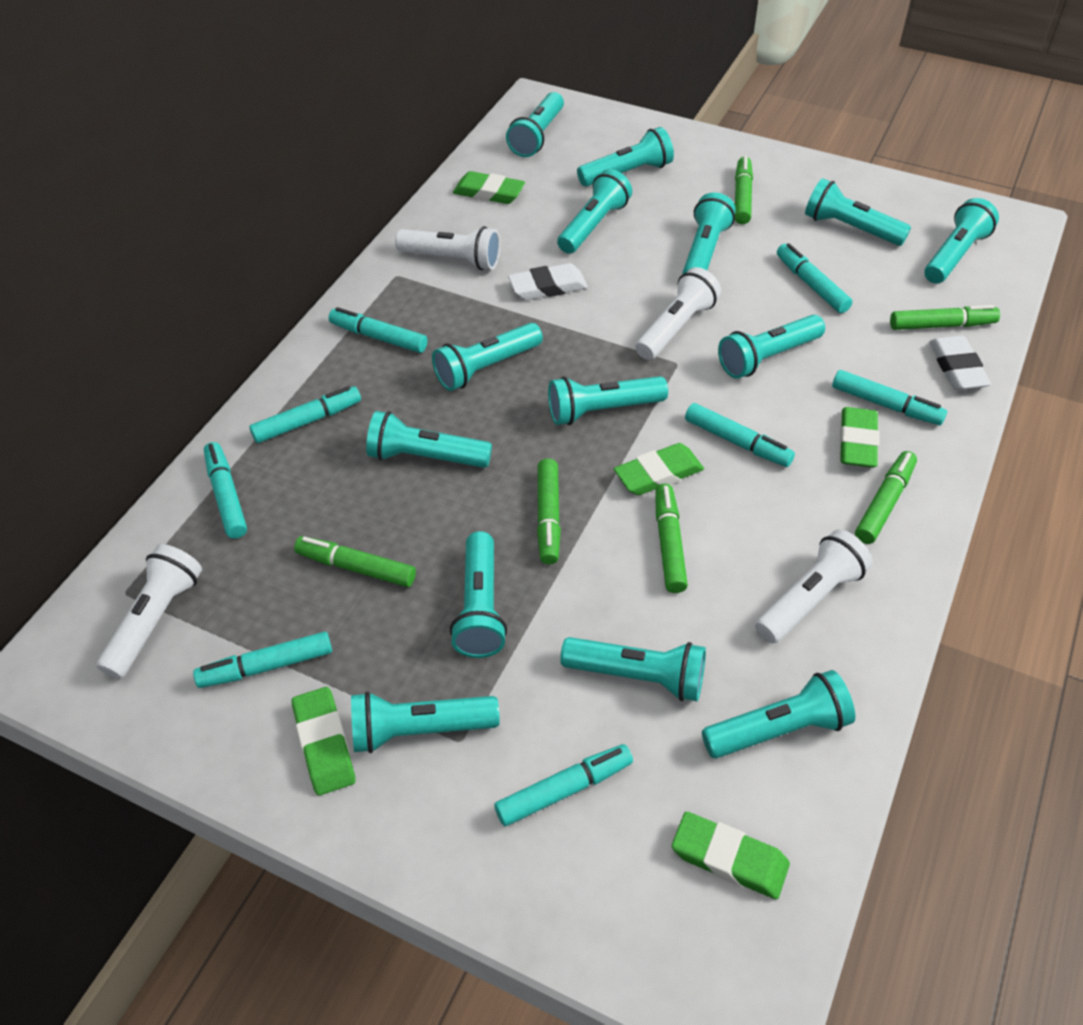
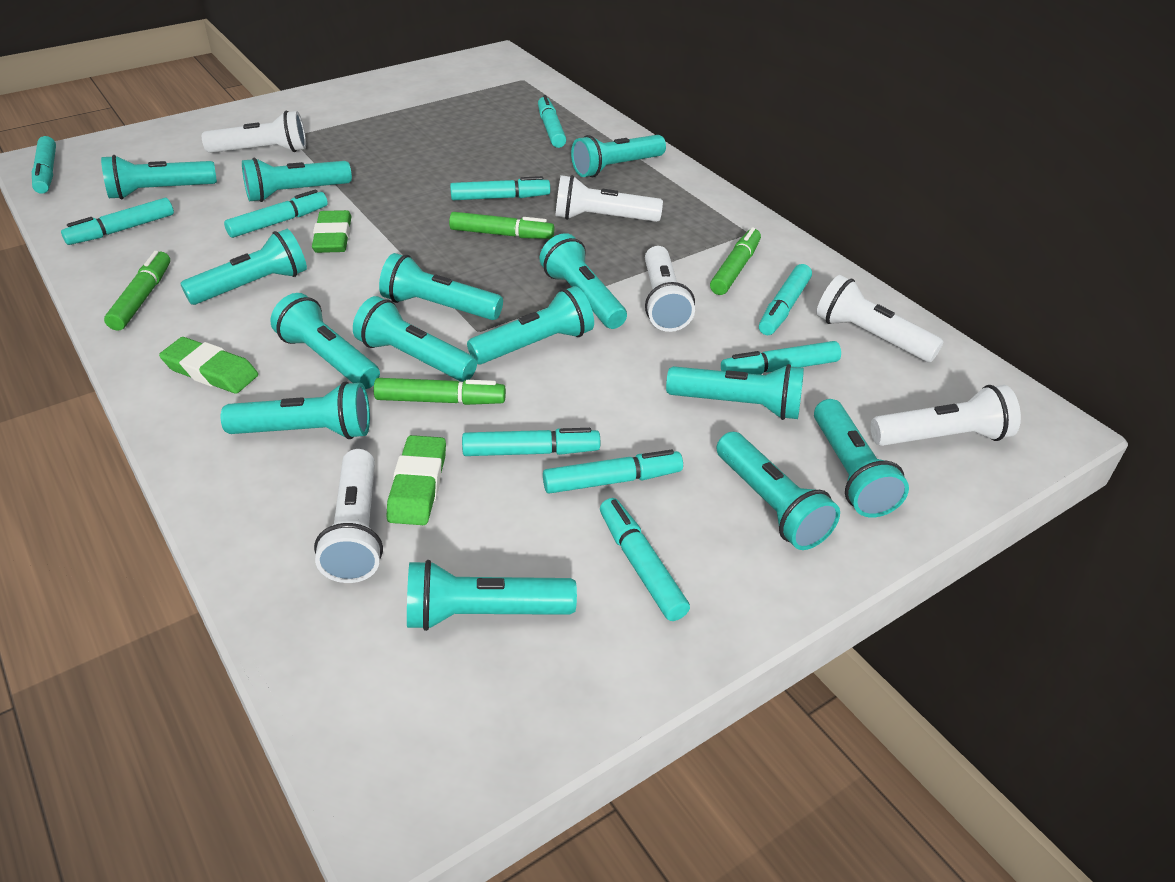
green eraser: 5 -> 3
green marker: 6 -> 4
turquoise marker: 8 -> 10
white eraser: 2 -> 0
white flashlight: 4 -> 6

